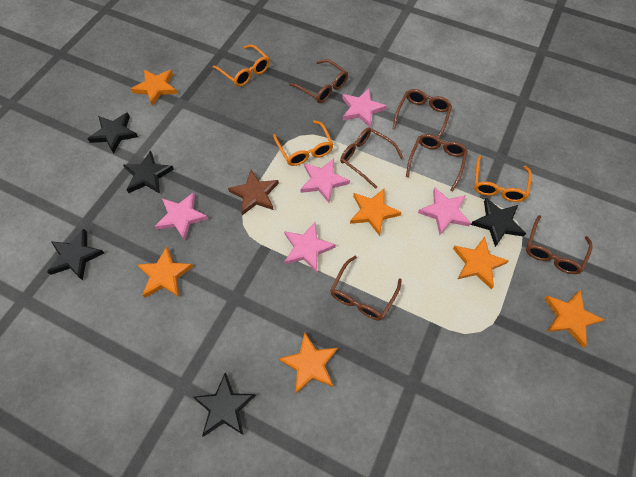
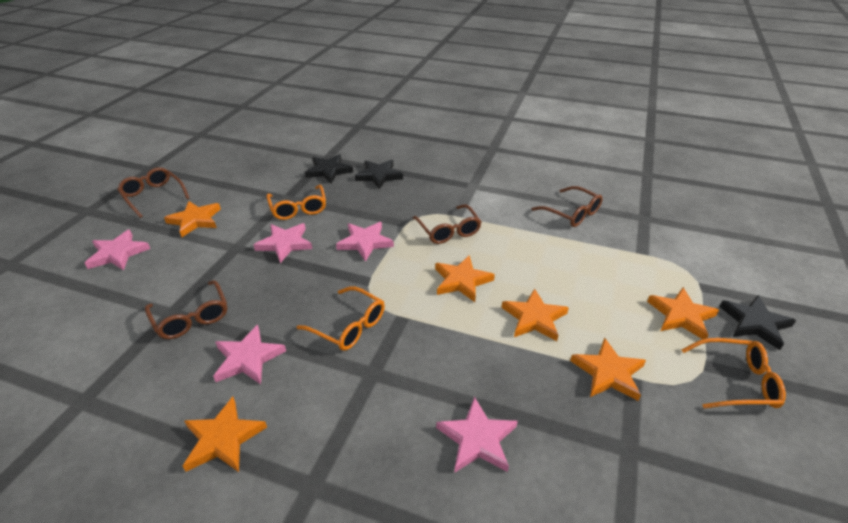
black star: 5 -> 3
brown glasses: 6 -> 4
brown star: 1 -> 0

